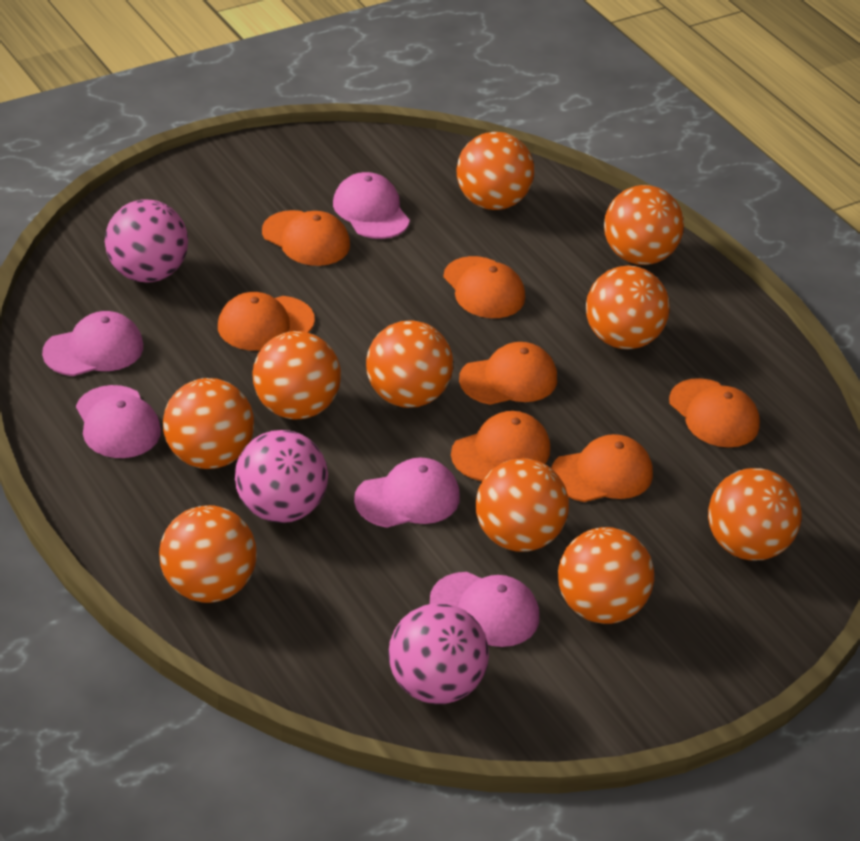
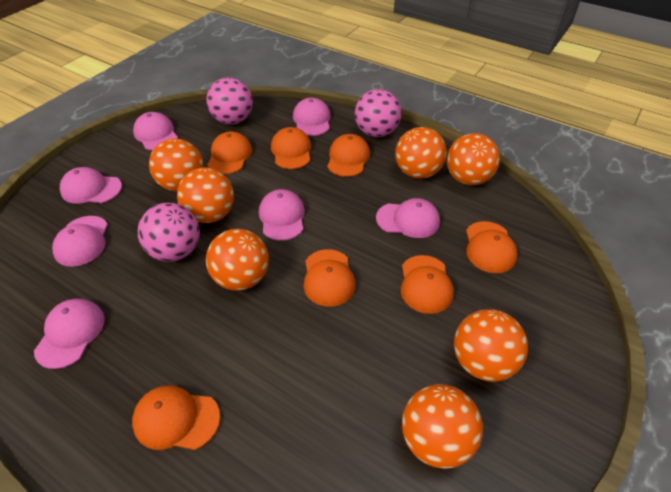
orange ball: 10 -> 7
pink cap: 5 -> 7

